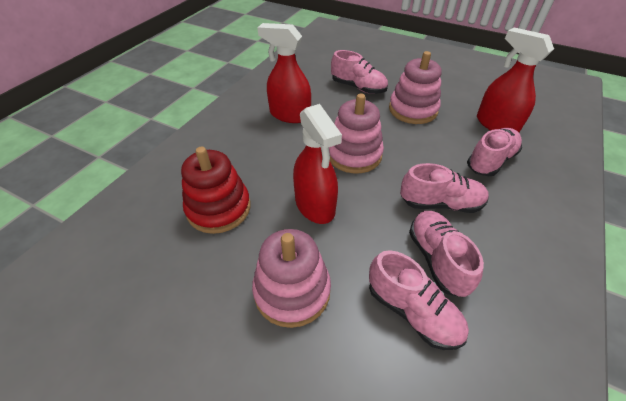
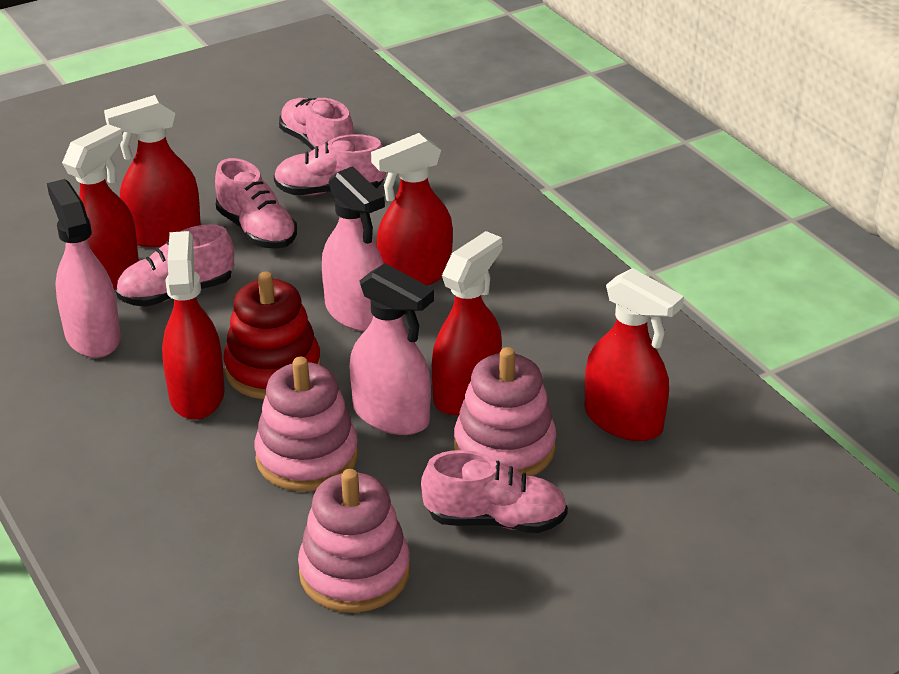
pink spray bottle: 0 -> 3
red spray bottle: 3 -> 6

